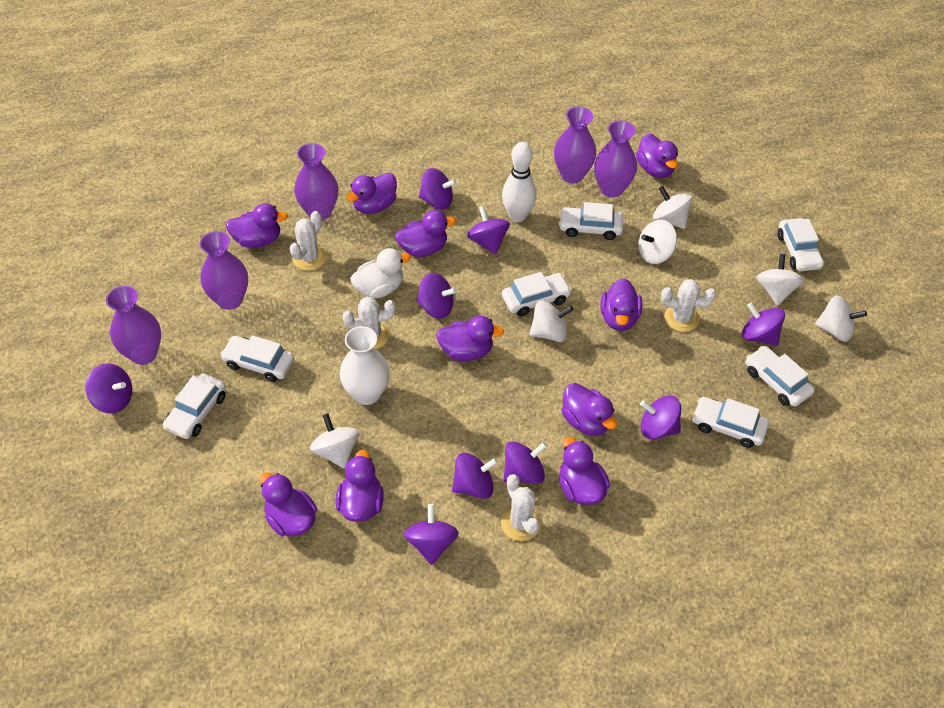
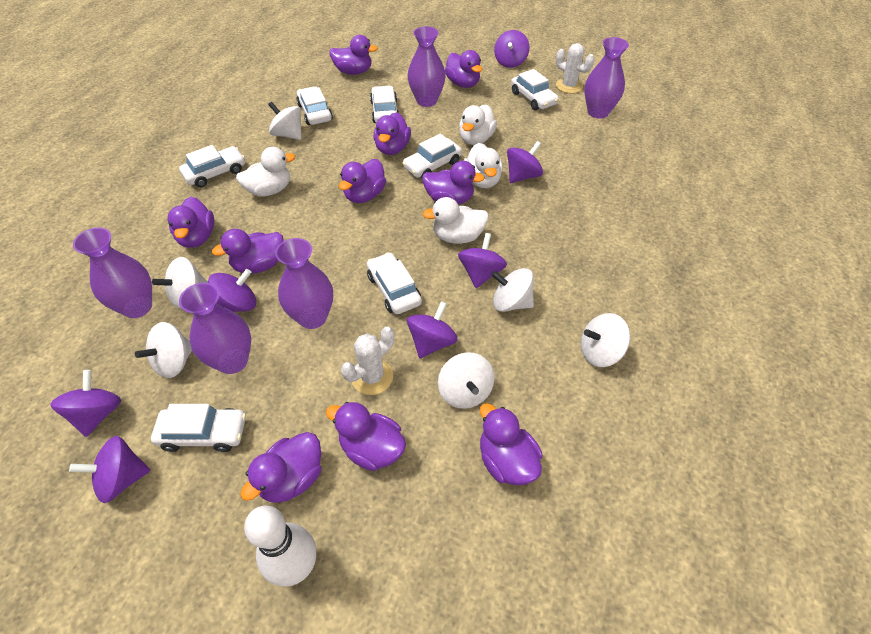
purple spinning top: 9 -> 7
white cactus: 4 -> 2
white duck: 1 -> 4
white vase: 1 -> 0

